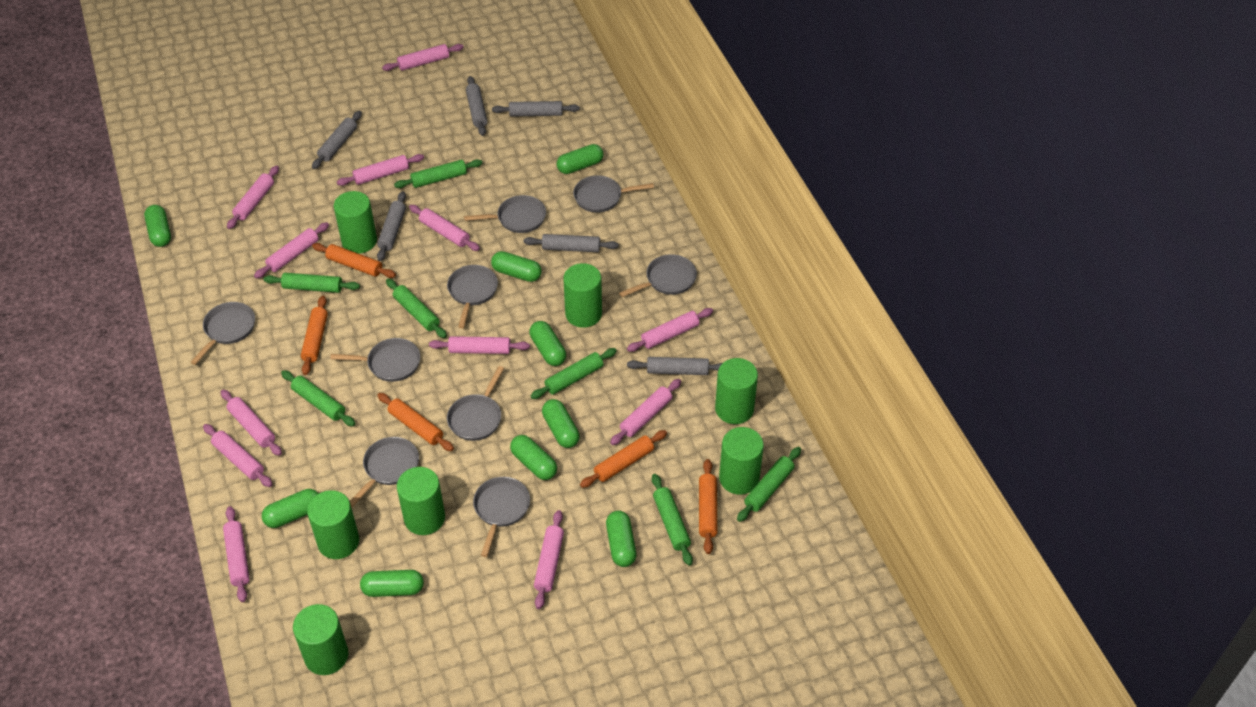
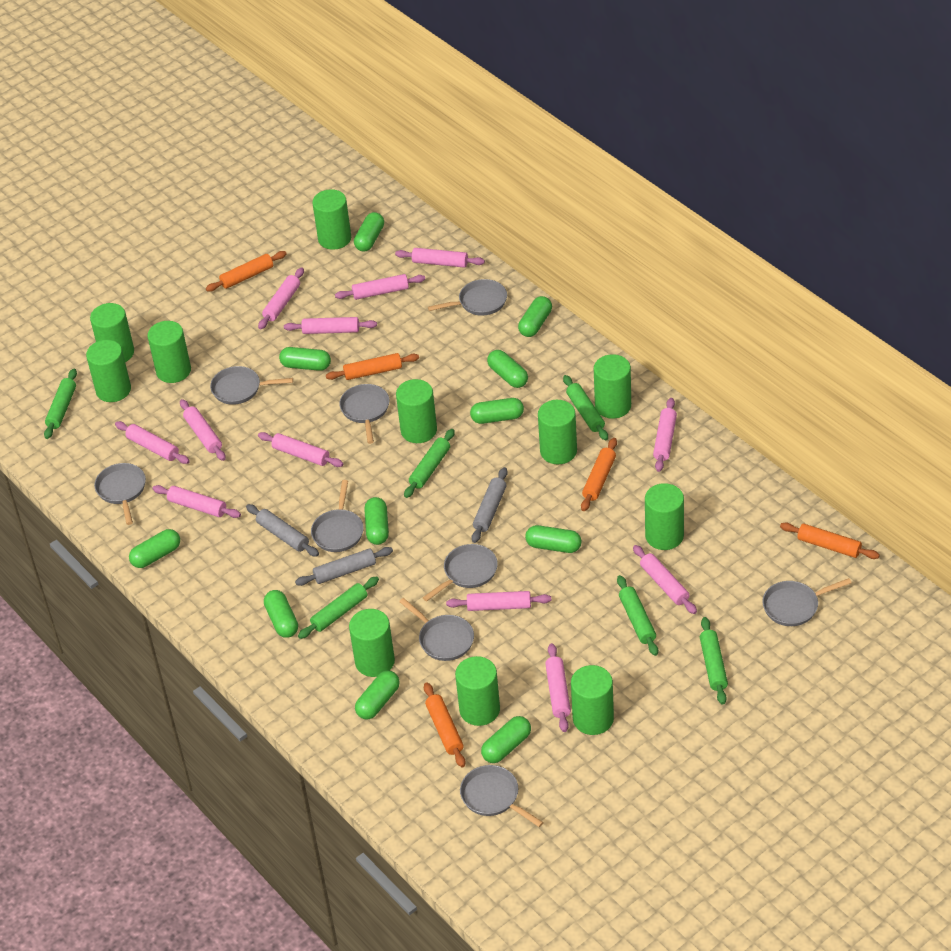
green capsule: 9 -> 11
green cylinder: 7 -> 11
green rolling pin: 7 -> 6
grey rolling pin: 6 -> 3

